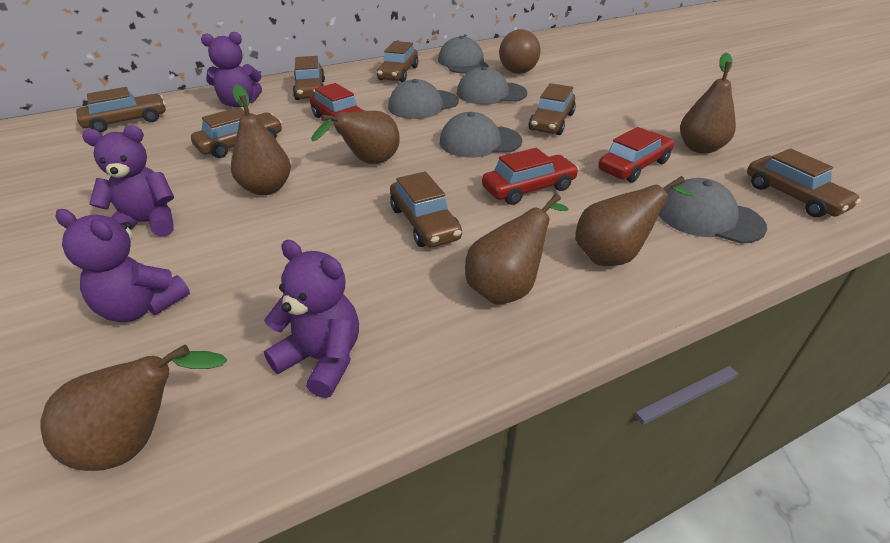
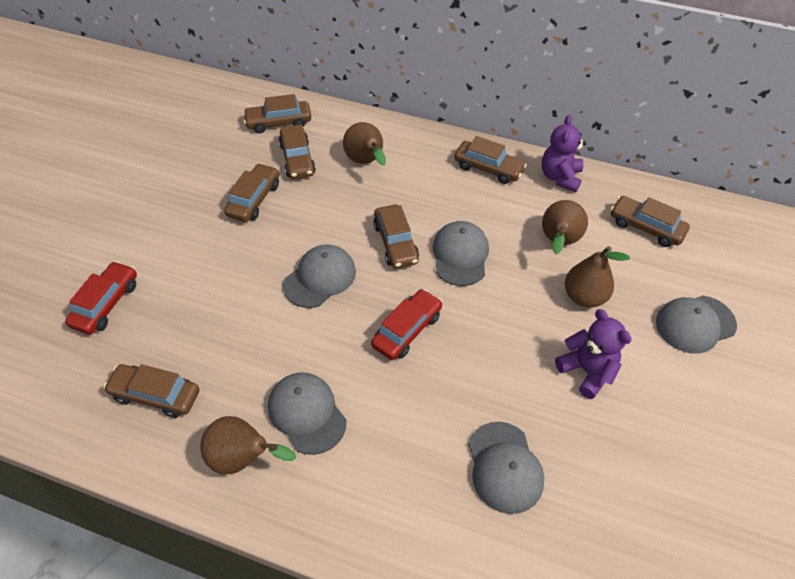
brown ball: 1 -> 0
brown pear: 6 -> 4
purple teddy bear: 4 -> 2
red car: 3 -> 2

